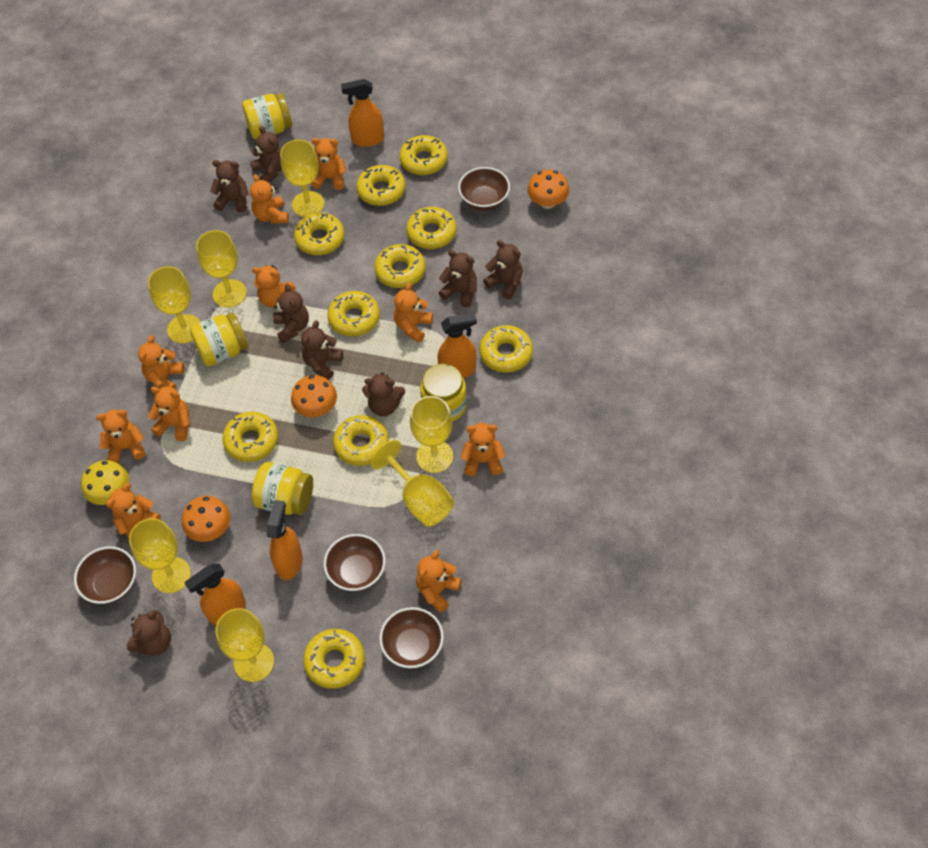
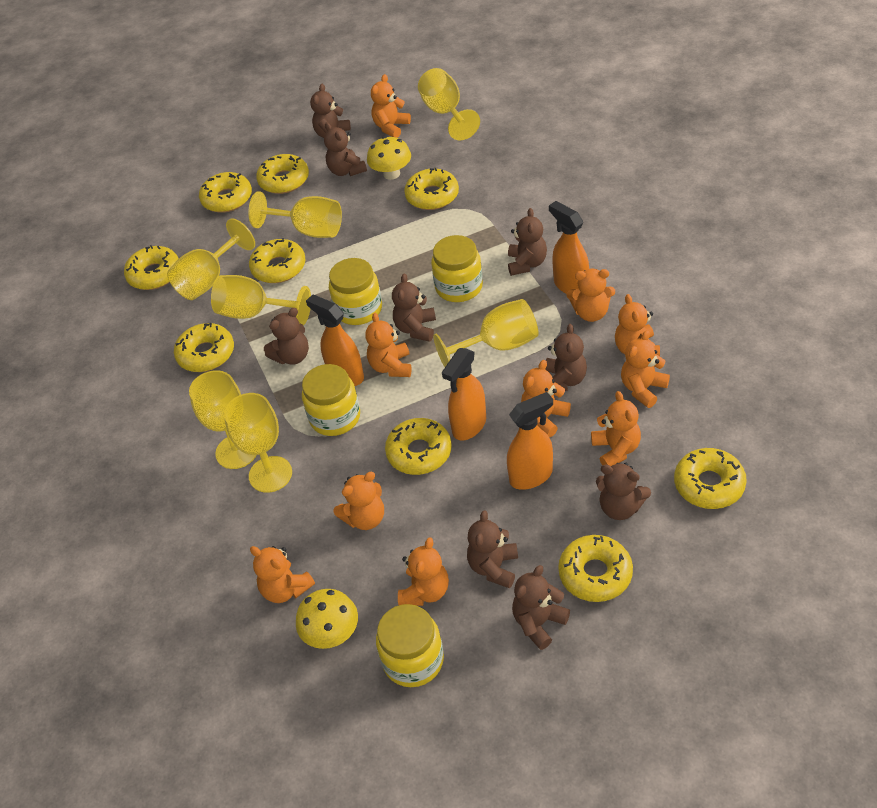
brown bowl: 4 -> 0
brown teddy bear: 8 -> 9
orange mushroom: 3 -> 0
yellow donut: 10 -> 9
yellow mushroom: 1 -> 2

